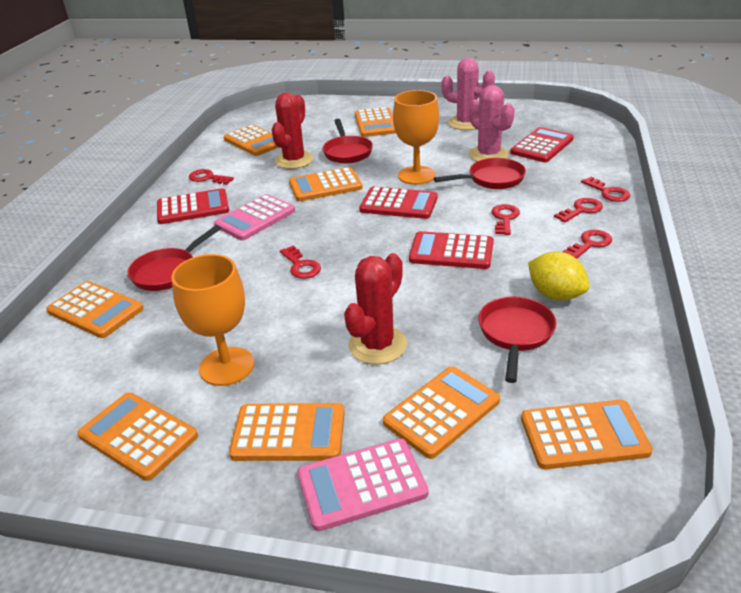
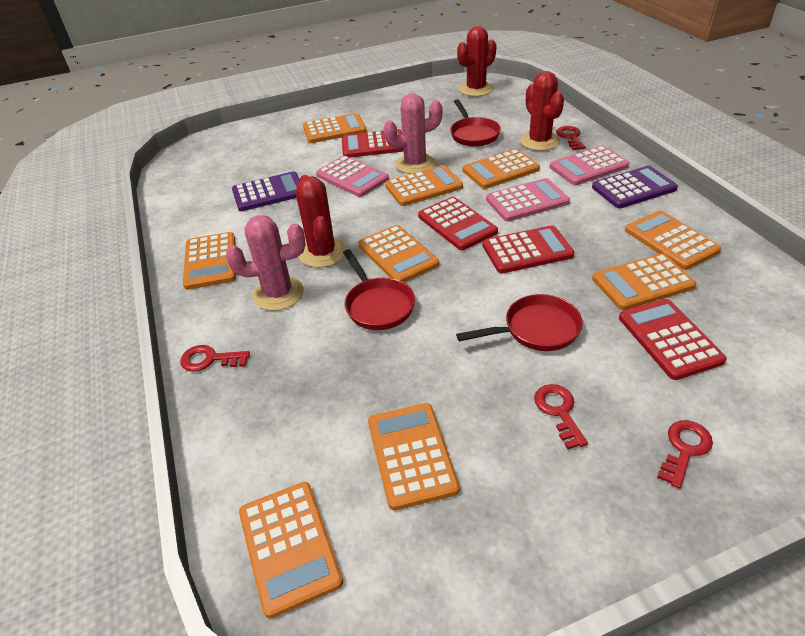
orange calculator: 8 -> 9
orange goblet: 2 -> 0
pink calculator: 2 -> 3
purple calculator: 0 -> 2
red cactus: 2 -> 3
red key: 6 -> 4
red pan: 4 -> 3
yellow lemon: 1 -> 0

